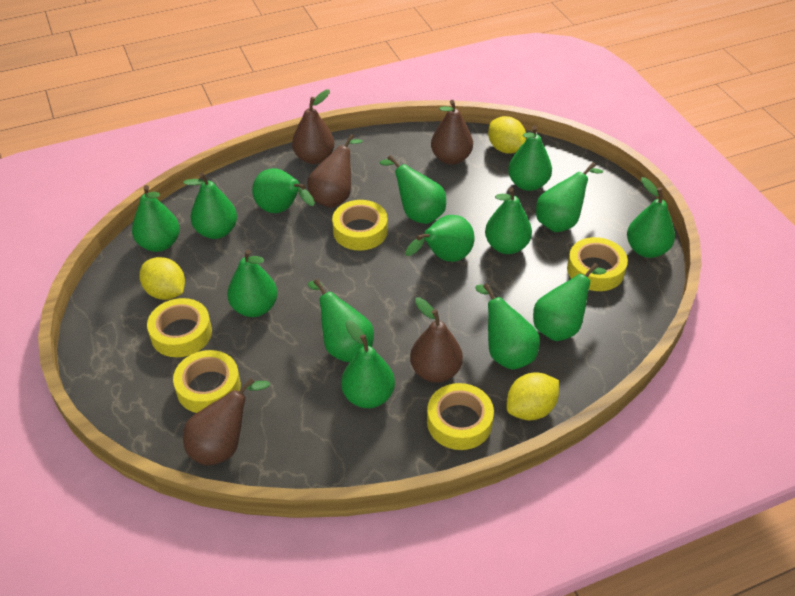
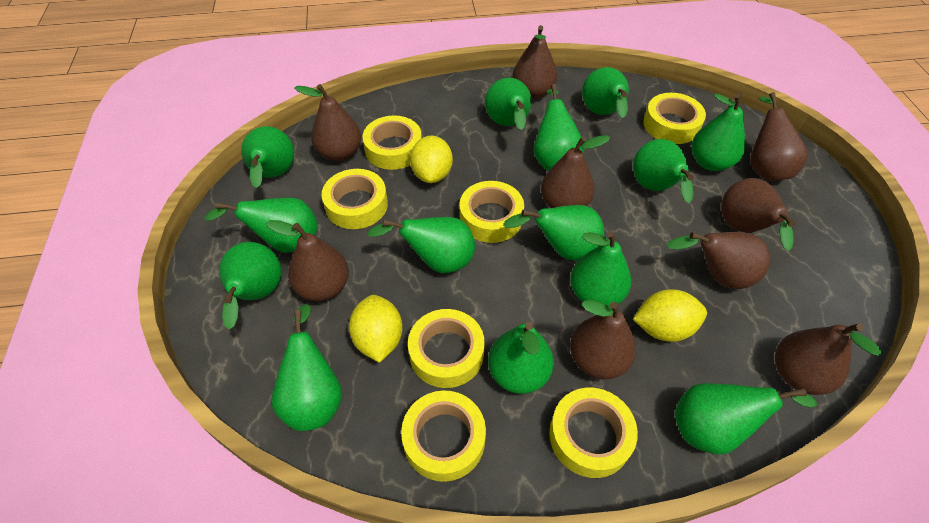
brown pear: 5 -> 9
yellow tape: 5 -> 7

